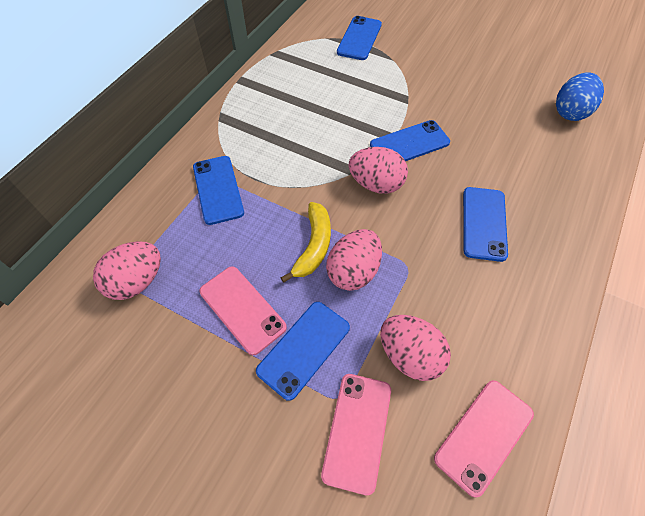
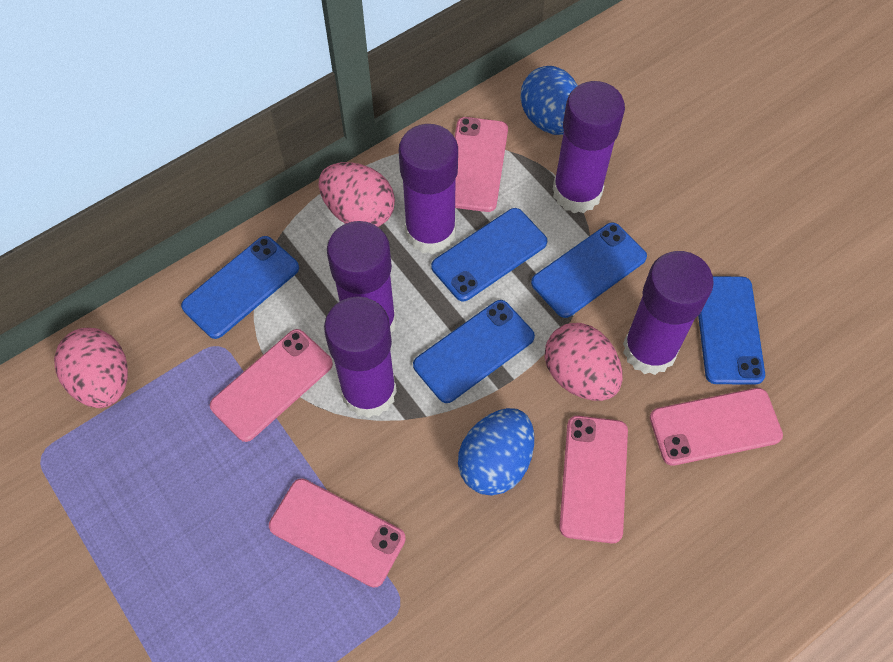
blue egg: 1 -> 2
pink egg: 4 -> 3
pink phone: 3 -> 5
purple glue stick: 0 -> 5
yellow banana: 1 -> 0

